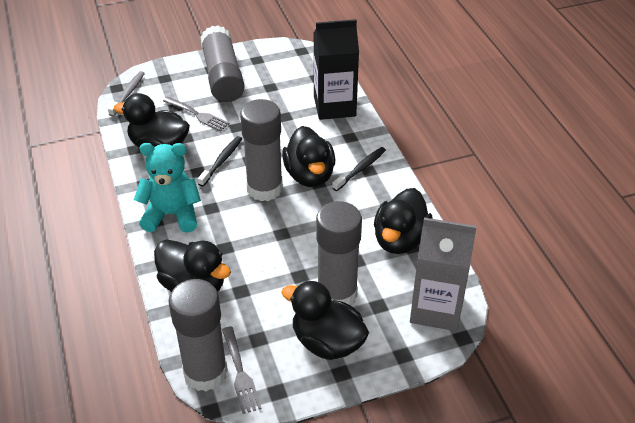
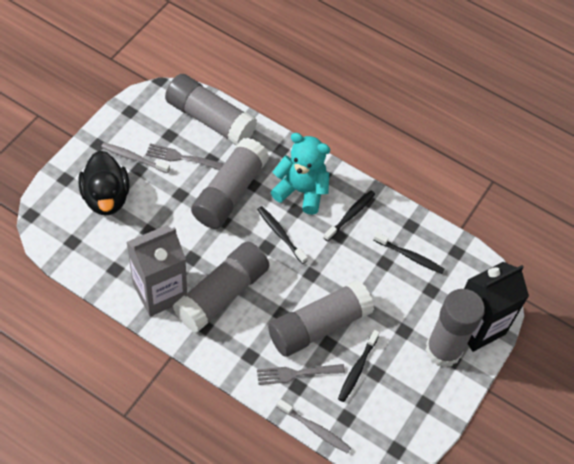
black duck: 5 -> 1
black toothbrush: 2 -> 4
grey glue stick: 4 -> 5
grey toothbrush: 1 -> 2

